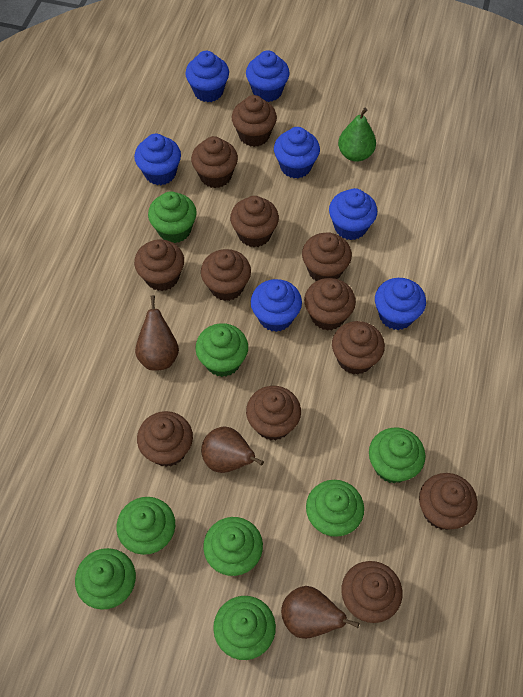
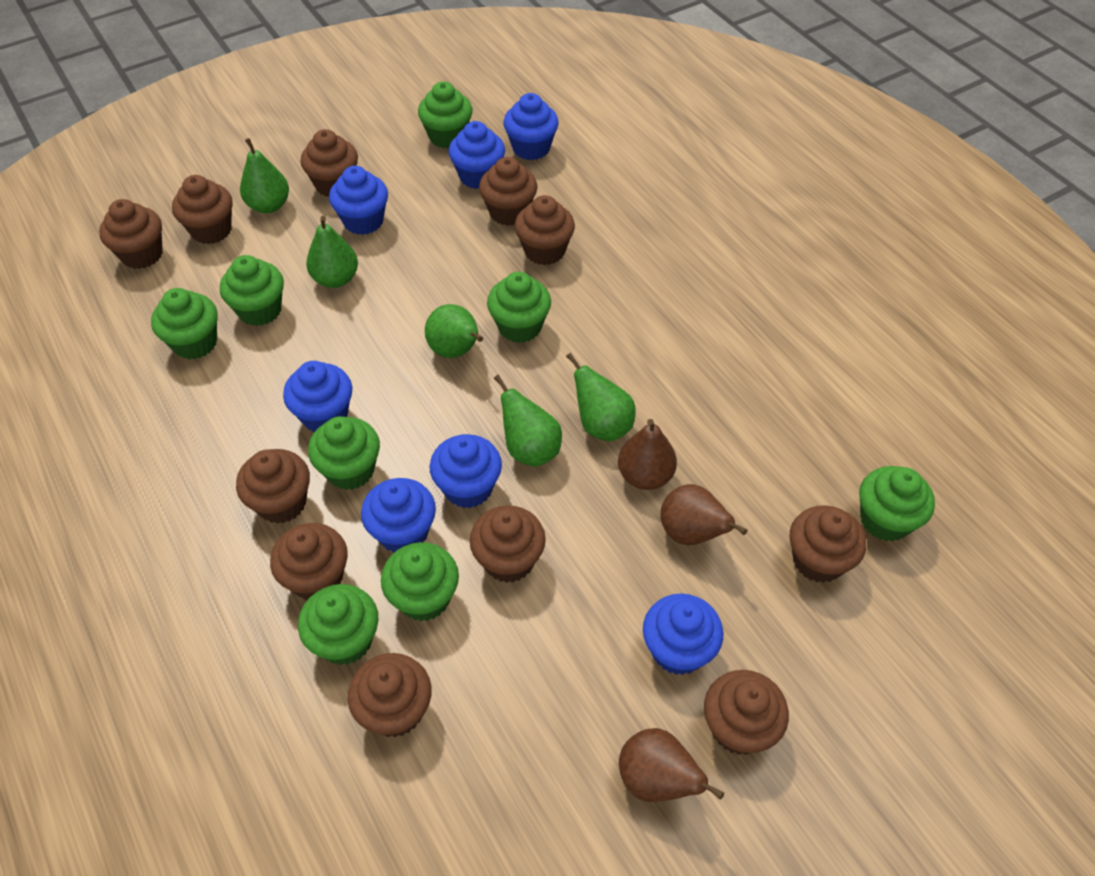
brown cupcake: 12 -> 11
green pear: 1 -> 5

